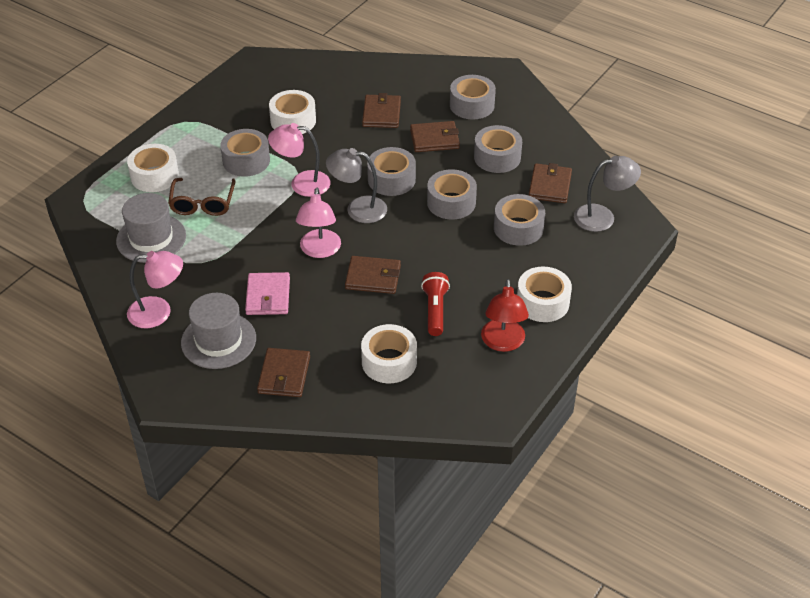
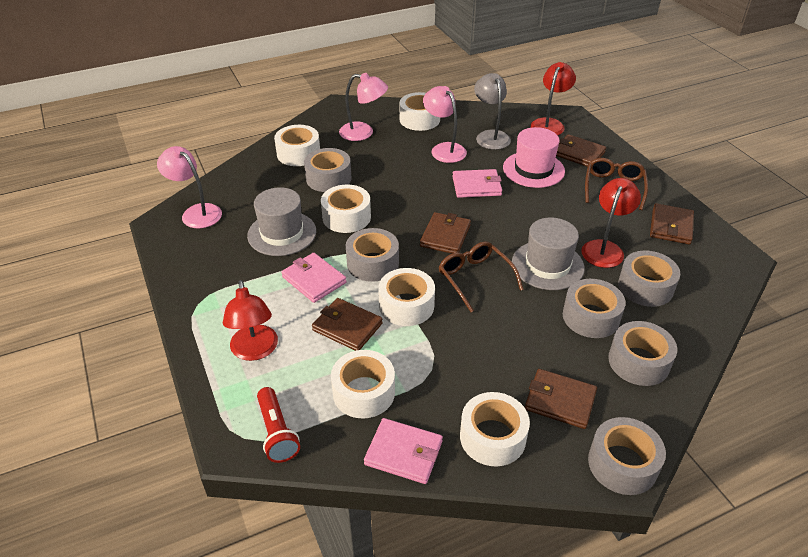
brown glasses: 1 -> 2
grey lamp: 2 -> 1
pink hat: 0 -> 1
pink wallet: 1 -> 3
red lamp: 1 -> 3
white tape: 4 -> 6

